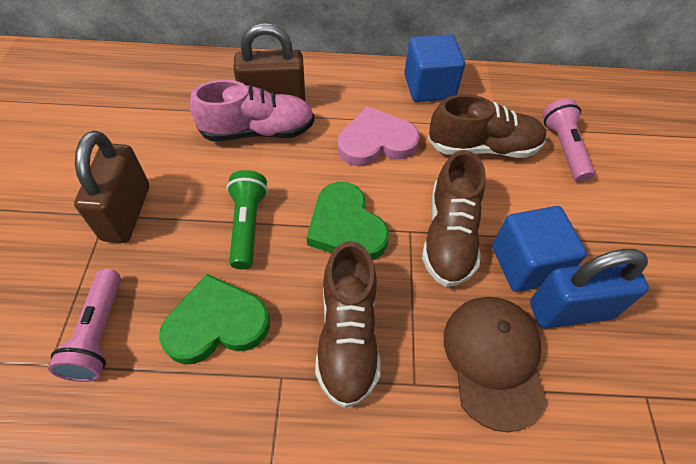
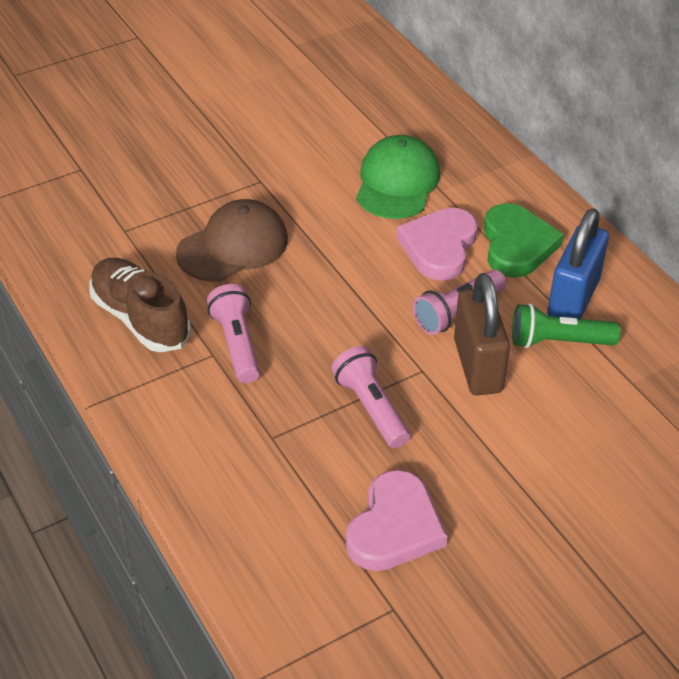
blue cube: 2 -> 0
brown padlock: 2 -> 1
brown shoe: 3 -> 1
green cap: 0 -> 1
green heart: 2 -> 1
pink flashlight: 2 -> 3
pink heart: 1 -> 2
pink shoe: 1 -> 0

